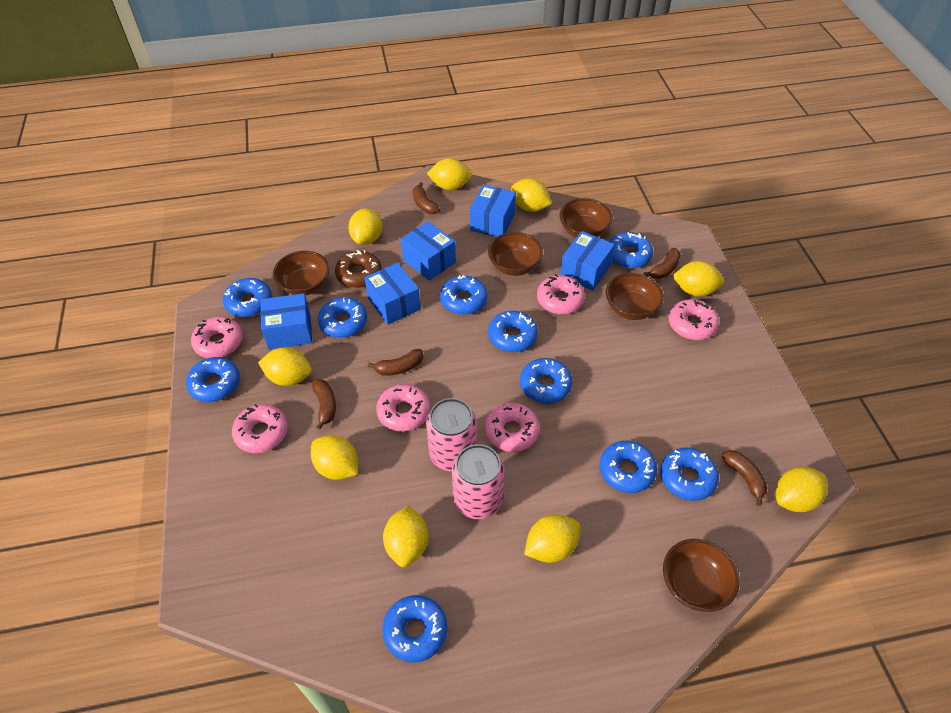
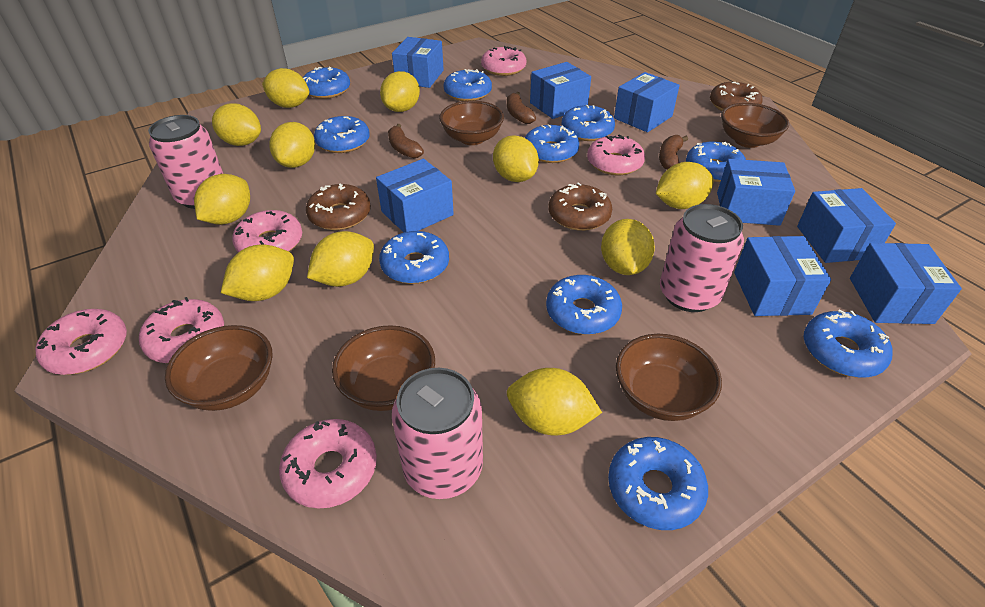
blue box: 5 -> 8
brown banana: 5 -> 3
brown donut: 1 -> 3
pink can: 2 -> 3
yellow lemon: 9 -> 11

